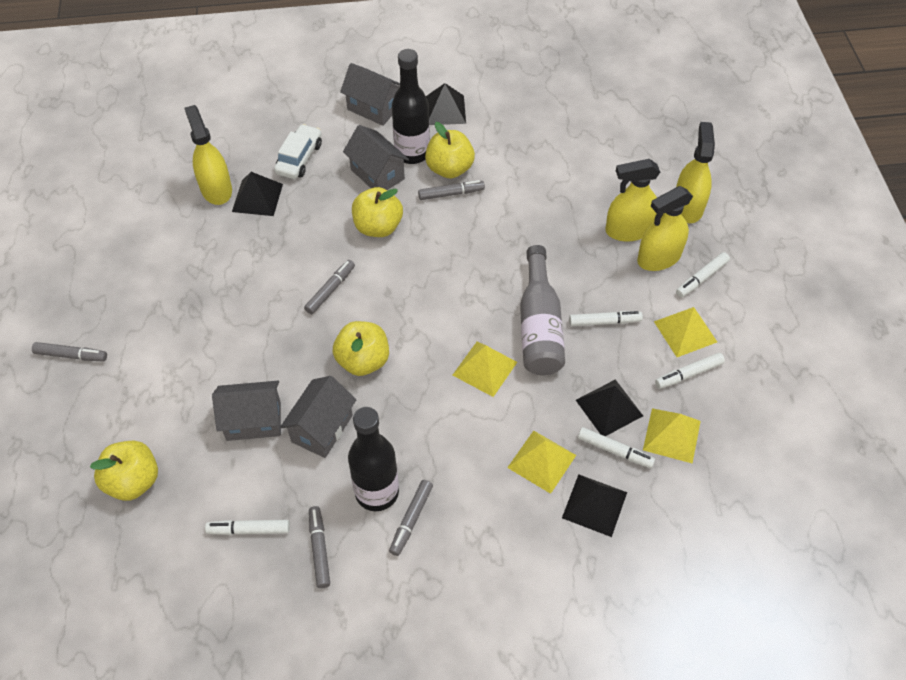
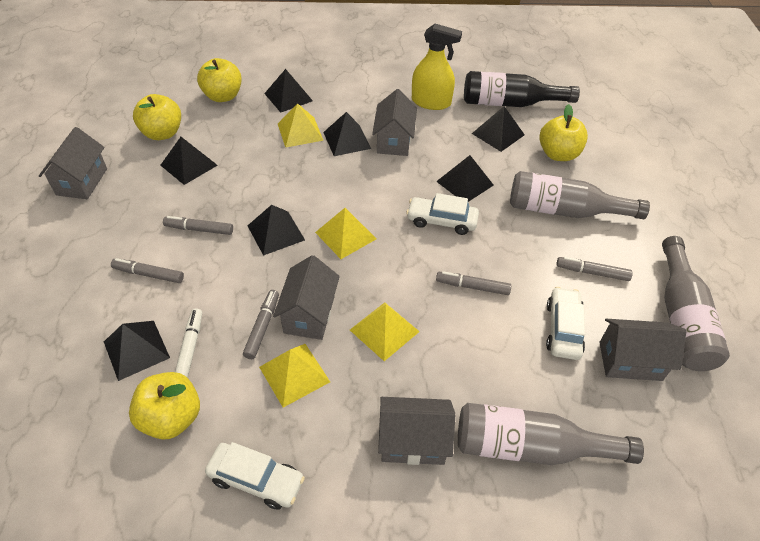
black bottle: 2 -> 1
black pyramid: 4 -> 7
grey bottle: 1 -> 3
grey house: 4 -> 5
white car: 1 -> 3
white marker: 5 -> 1
yellow spray bottle: 4 -> 1

